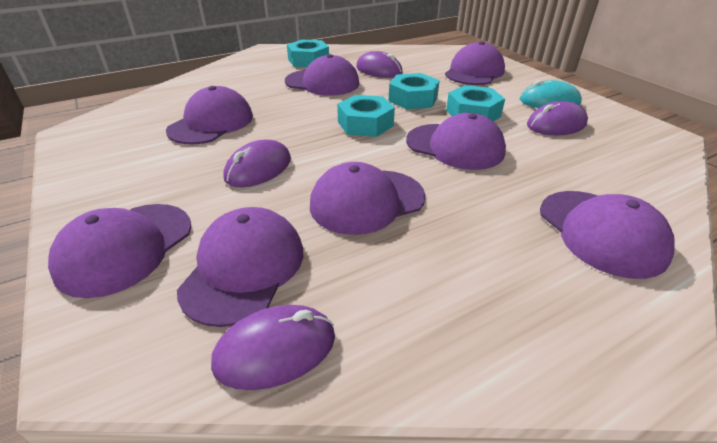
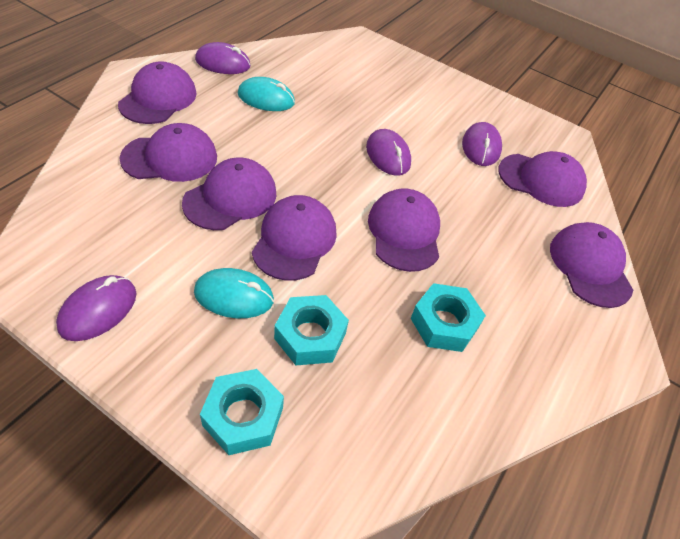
purple cap: 8 -> 7
turquoise mouse: 1 -> 2
turquoise nut: 4 -> 3

